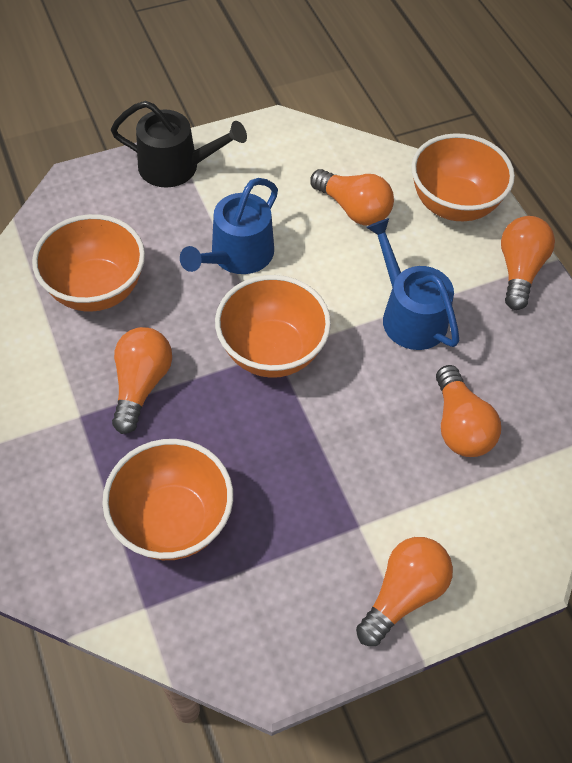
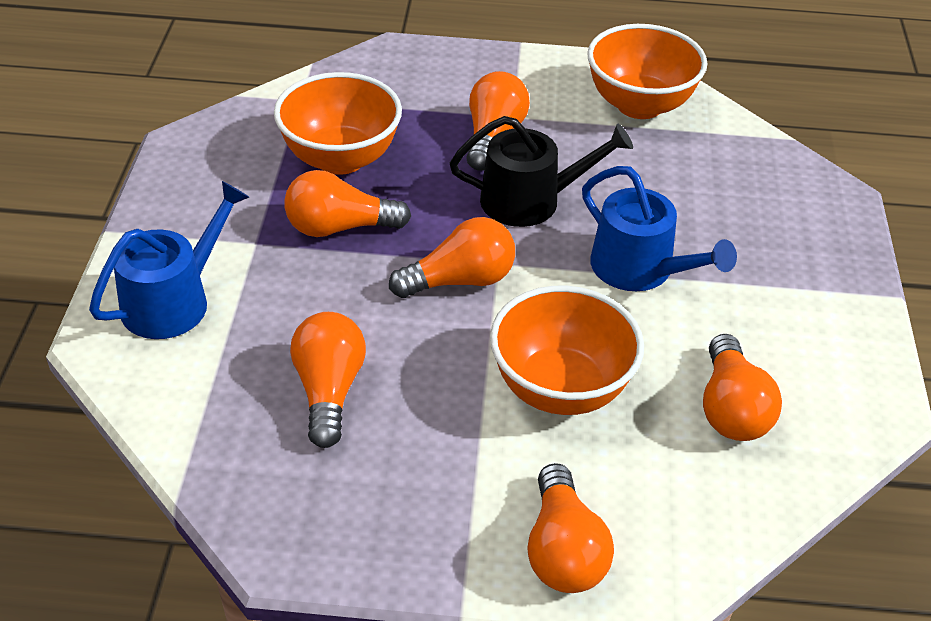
orange bowl: 4 -> 3
orange light bulb: 5 -> 6

